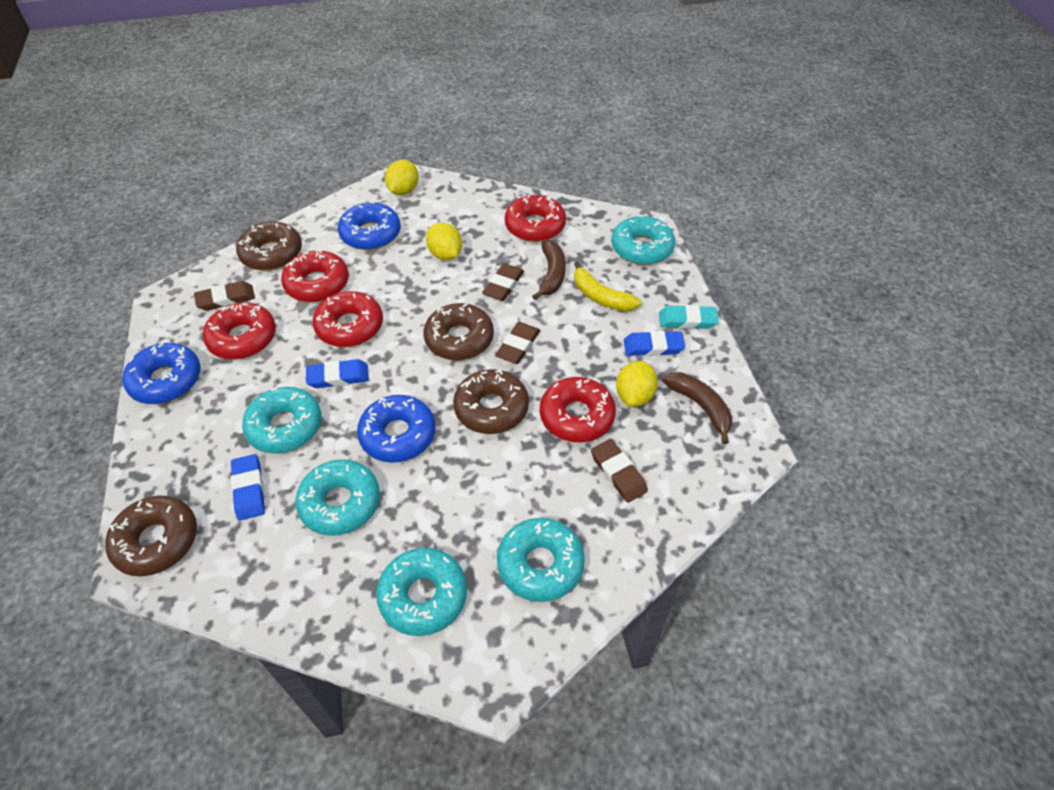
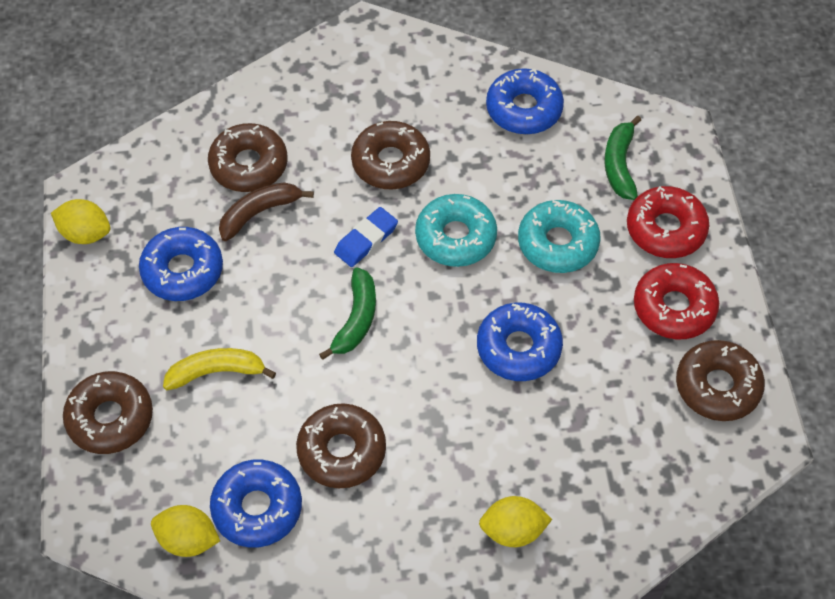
blue donut: 3 -> 4
blue eraser: 3 -> 1
brown banana: 2 -> 1
brown donut: 4 -> 5
brown eraser: 4 -> 0
green banana: 0 -> 2
red donut: 5 -> 2
turquoise donut: 5 -> 2
turquoise eraser: 1 -> 0

